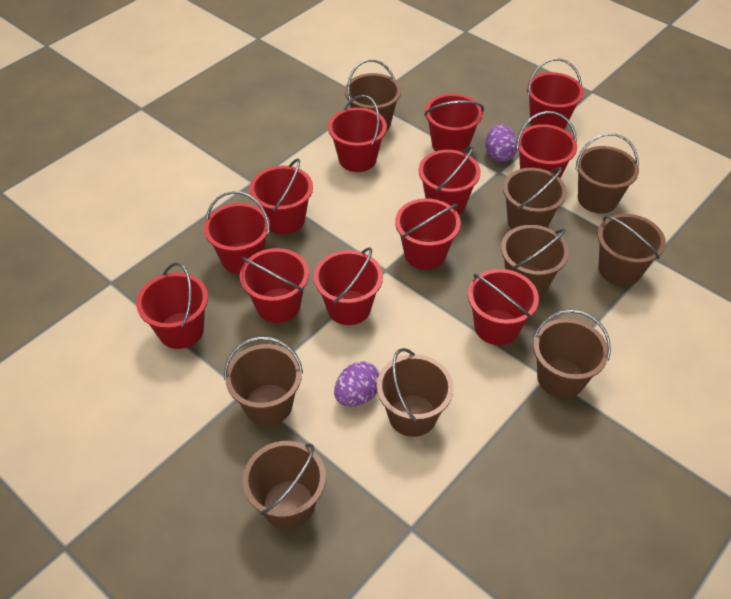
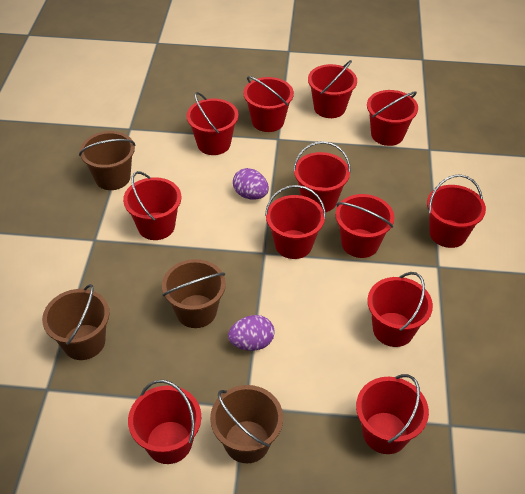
brown bucket: 9 -> 4

